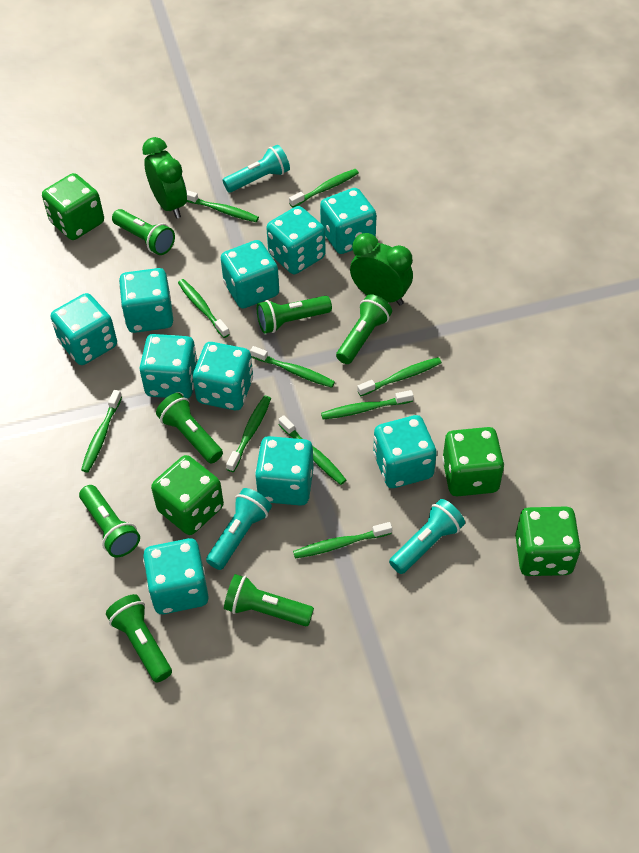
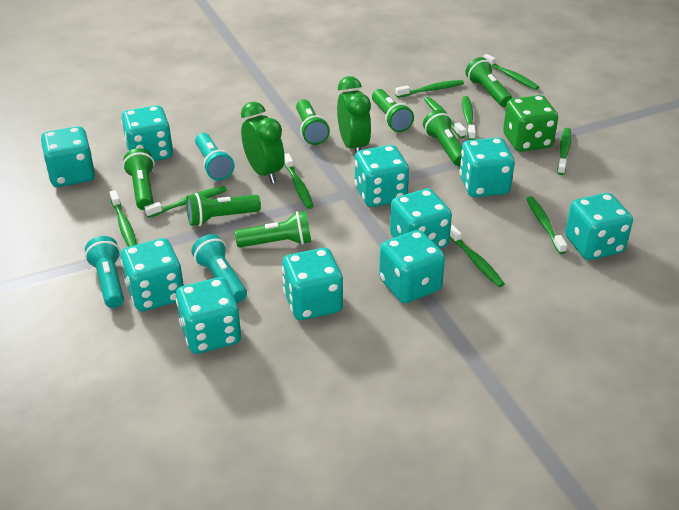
green dice: 4 -> 1

